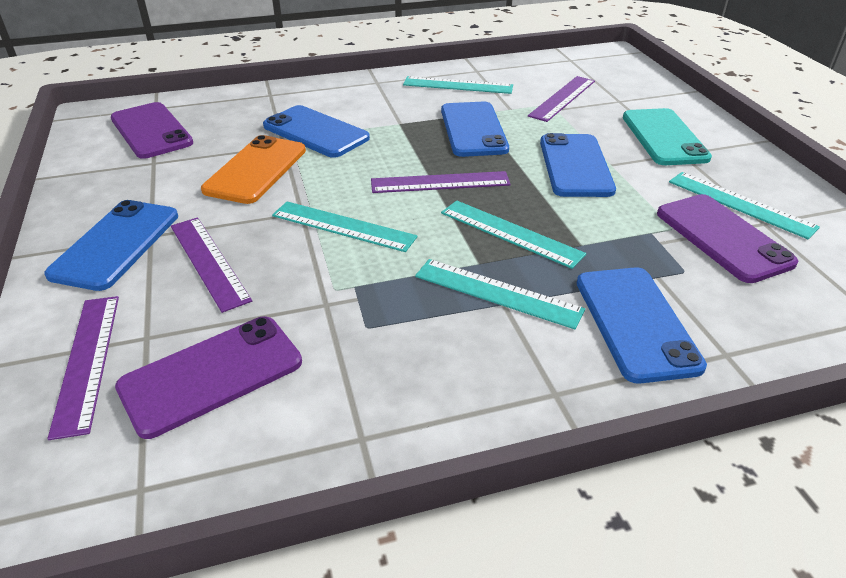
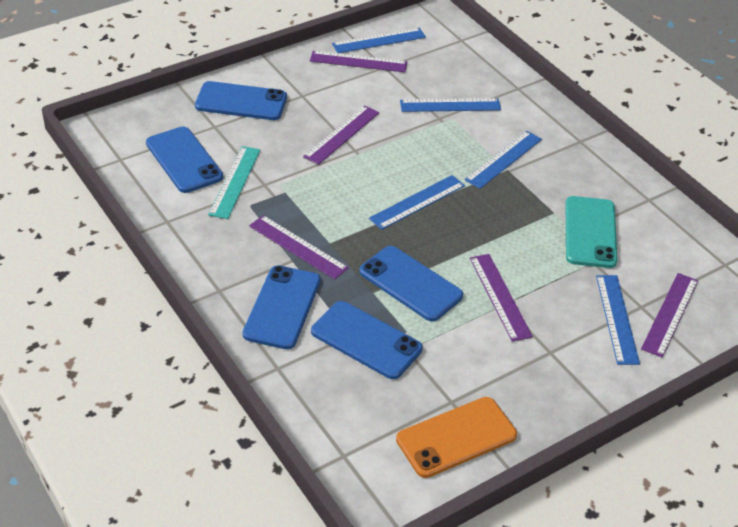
blue ruler: 0 -> 5
purple phone: 3 -> 0
purple ruler: 4 -> 5
turquoise ruler: 5 -> 1

